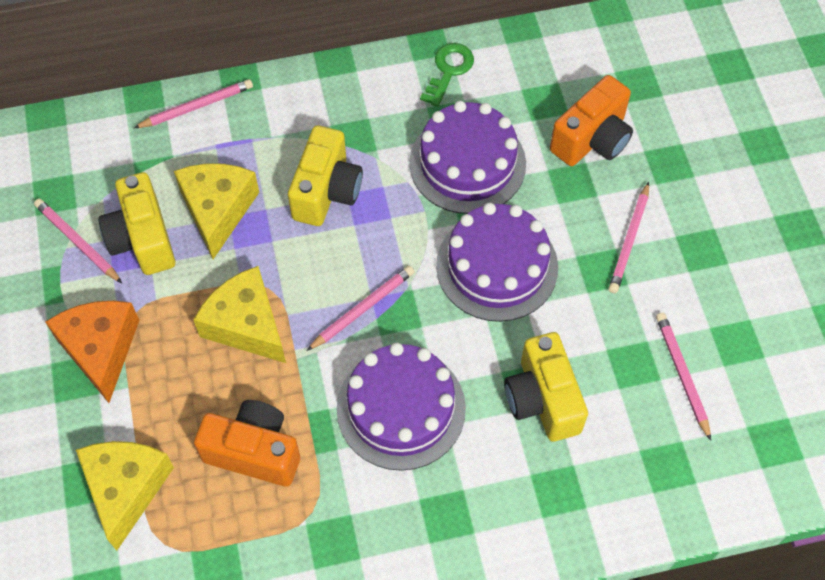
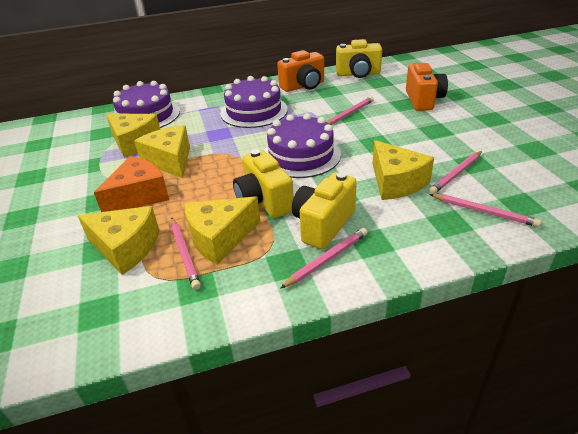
green key: 1 -> 0
yellow cheese: 3 -> 5

